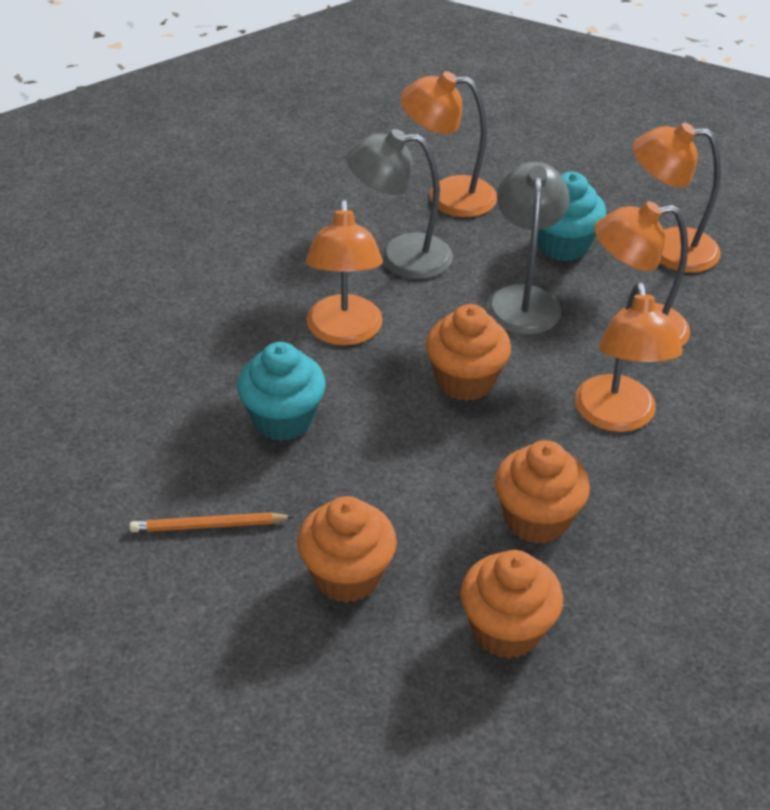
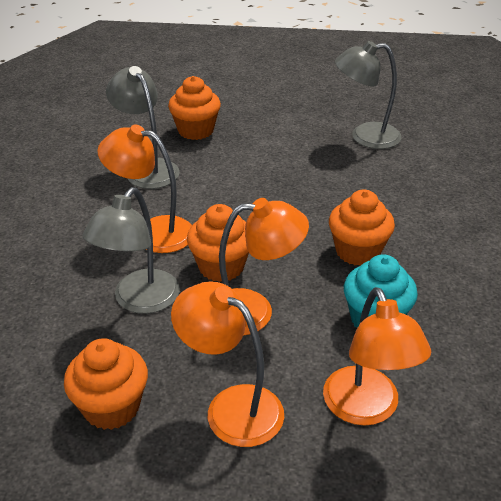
grey lamp: 2 -> 3
orange lamp: 5 -> 4
orange pencil: 1 -> 0
turquoise cupcake: 2 -> 1

